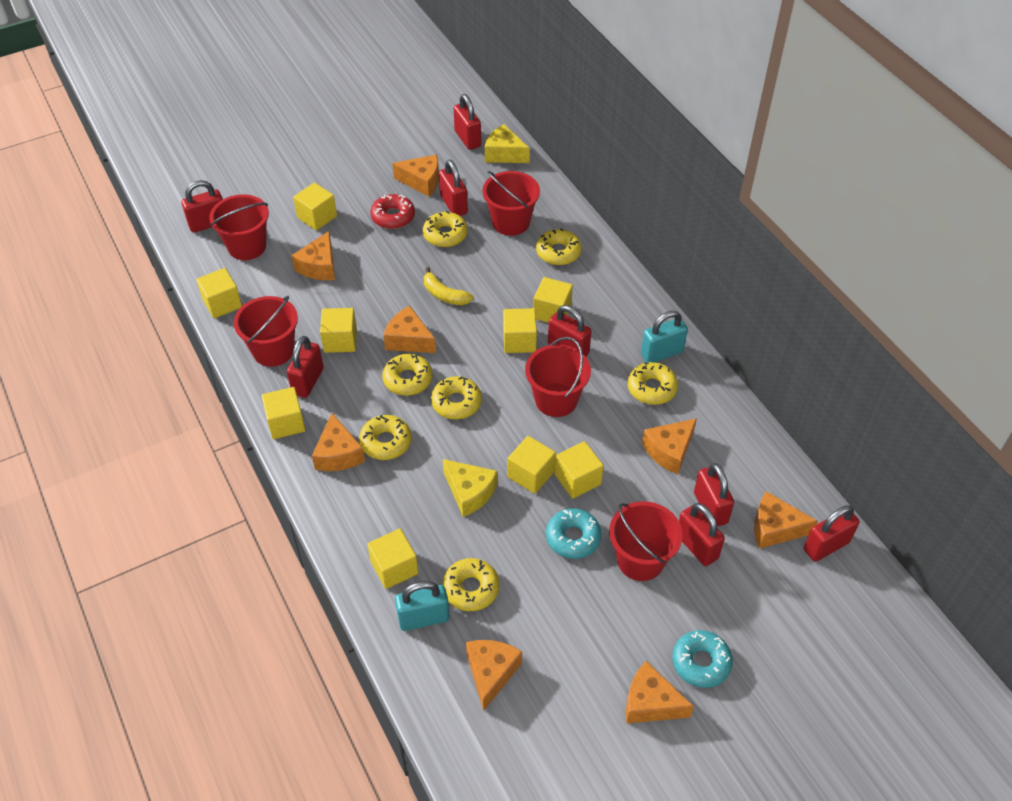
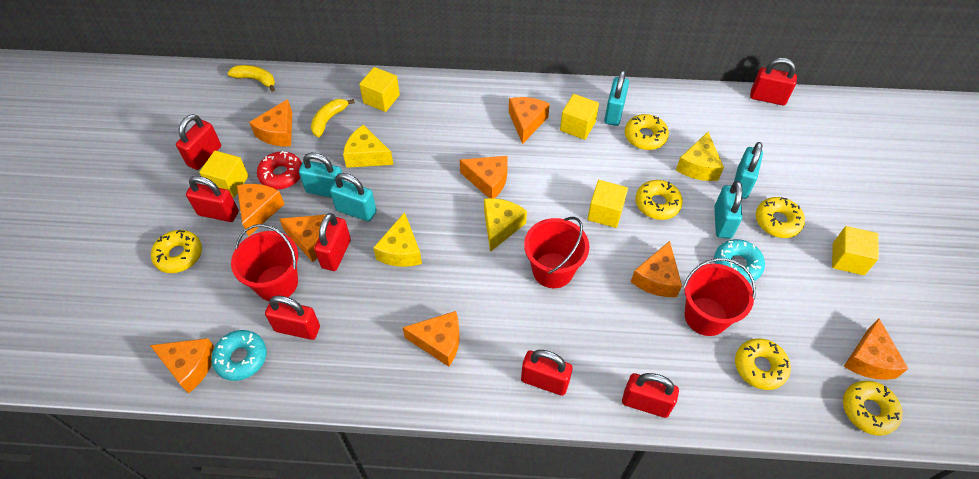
orange cheese: 8 -> 9
red bucket: 5 -> 3
red padlock: 8 -> 7
turquoise padlock: 2 -> 5
yellow banana: 1 -> 2
yellow cheese: 2 -> 4
yellow cube: 9 -> 5
yellow donut: 7 -> 6

